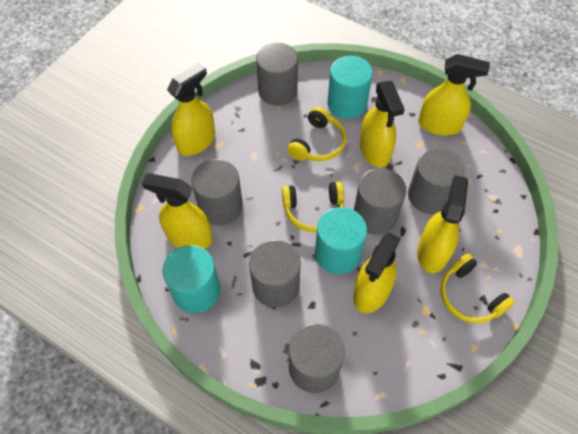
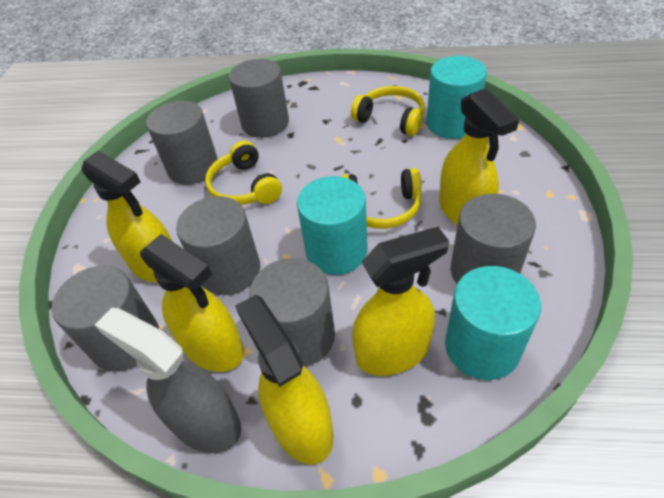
grey spray bottle: 0 -> 1
yellow spray bottle: 6 -> 5

